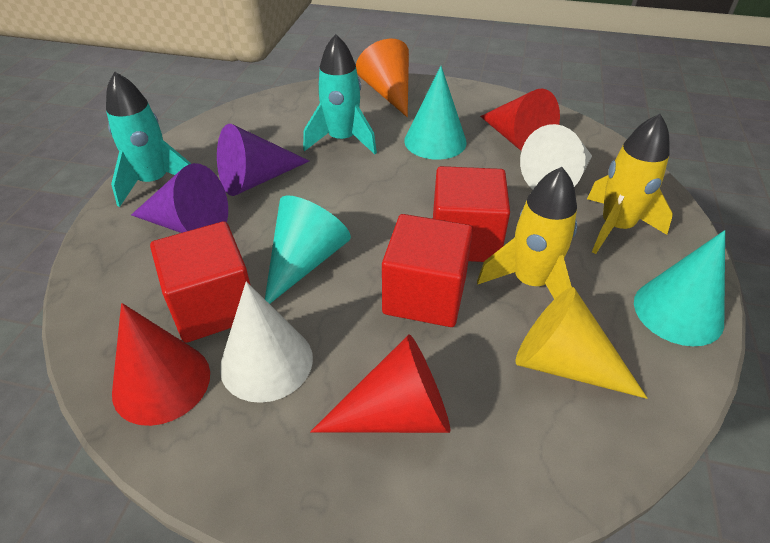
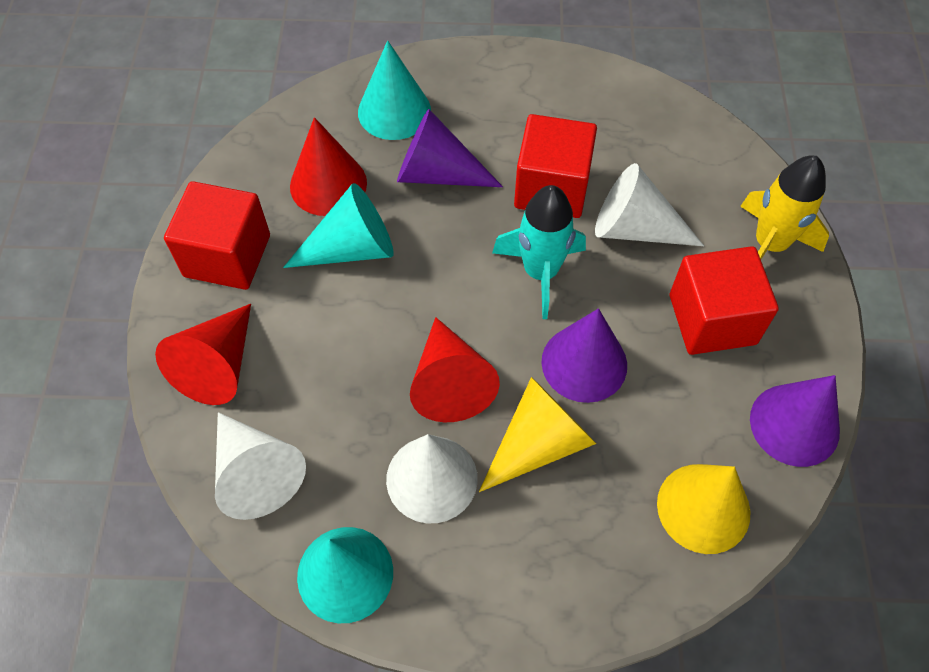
orange cone: 1 -> 0
purple cone: 2 -> 3
turquoise rocket: 2 -> 1
white cone: 2 -> 3
yellow cone: 1 -> 2
yellow rocket: 2 -> 1

